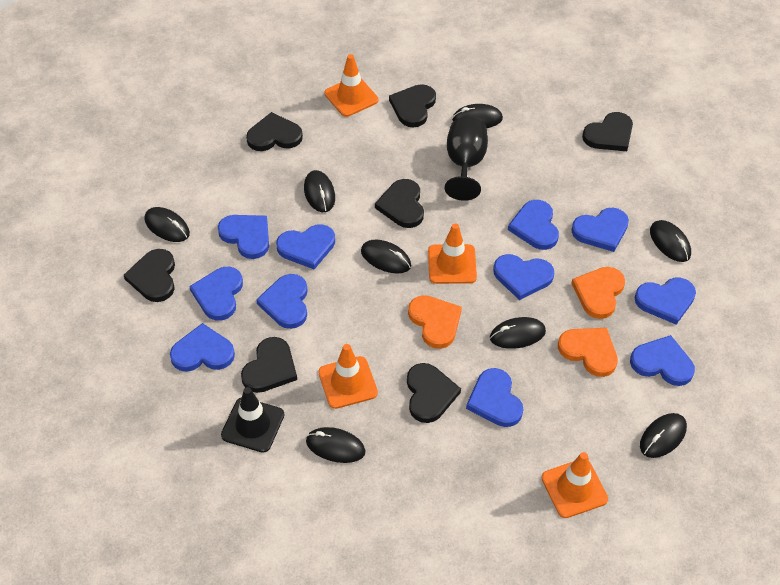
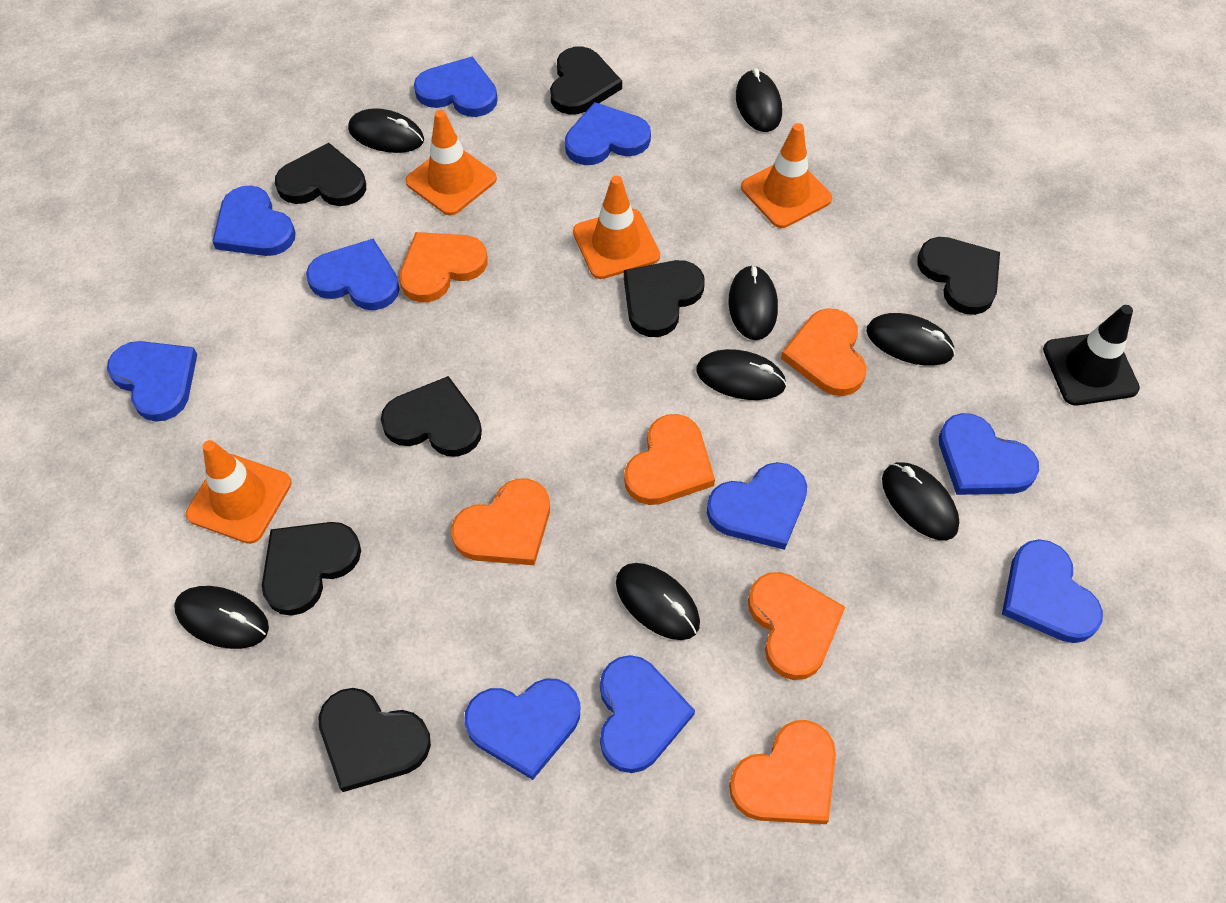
black goblet: 1 -> 0
blue heart: 11 -> 10
orange heart: 3 -> 6

